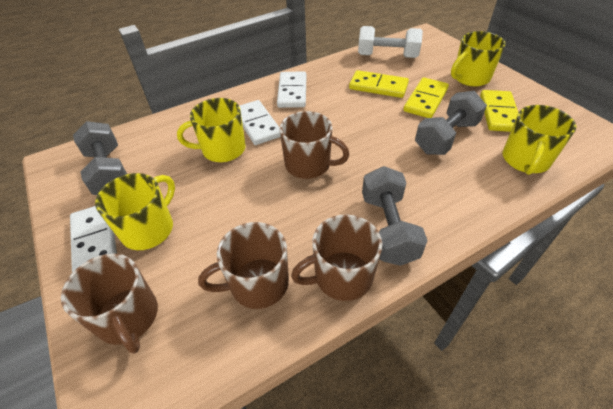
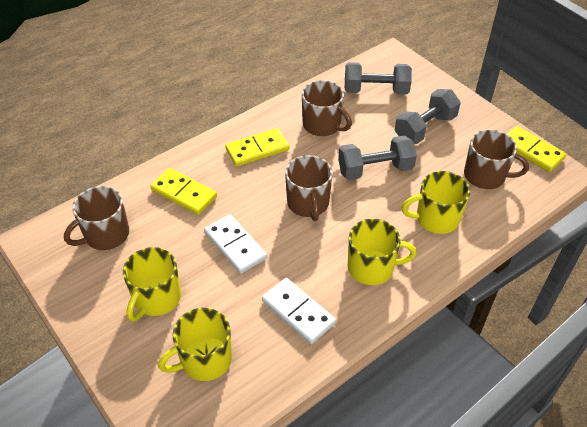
white domino: 3 -> 2
white dumbbell: 1 -> 0

